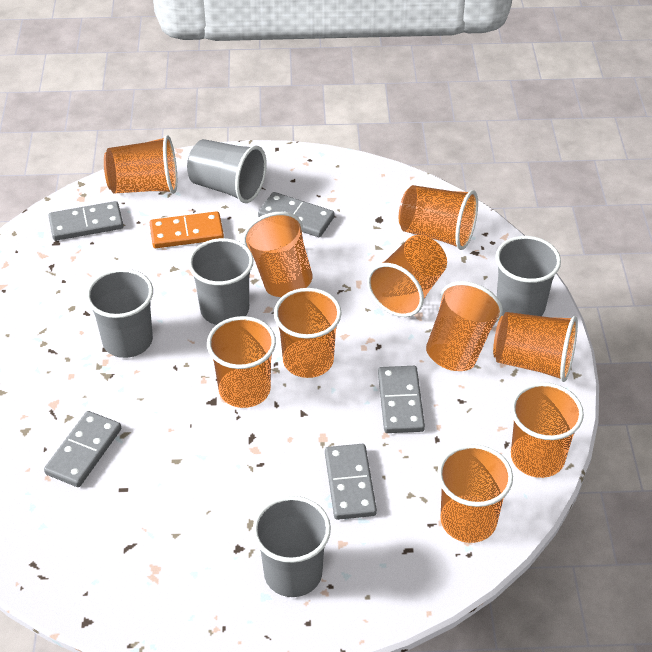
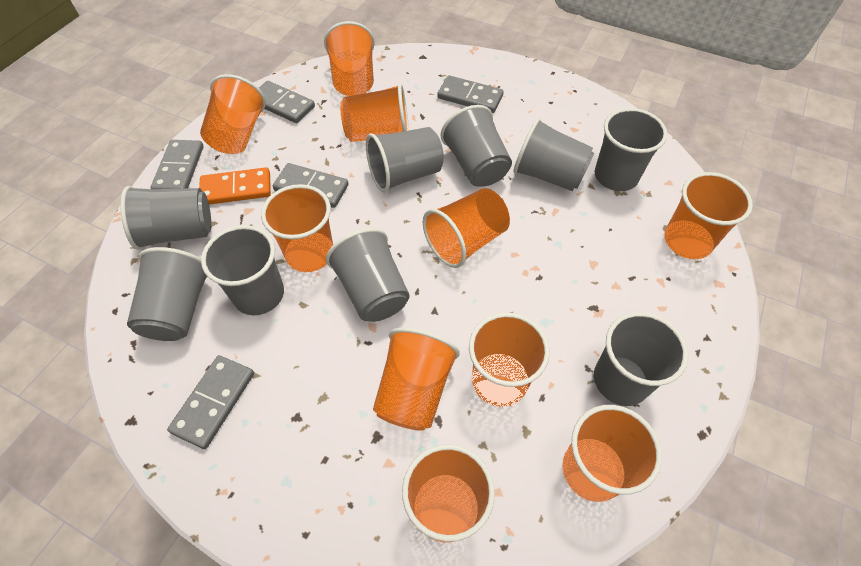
grey cup: 5 -> 9

